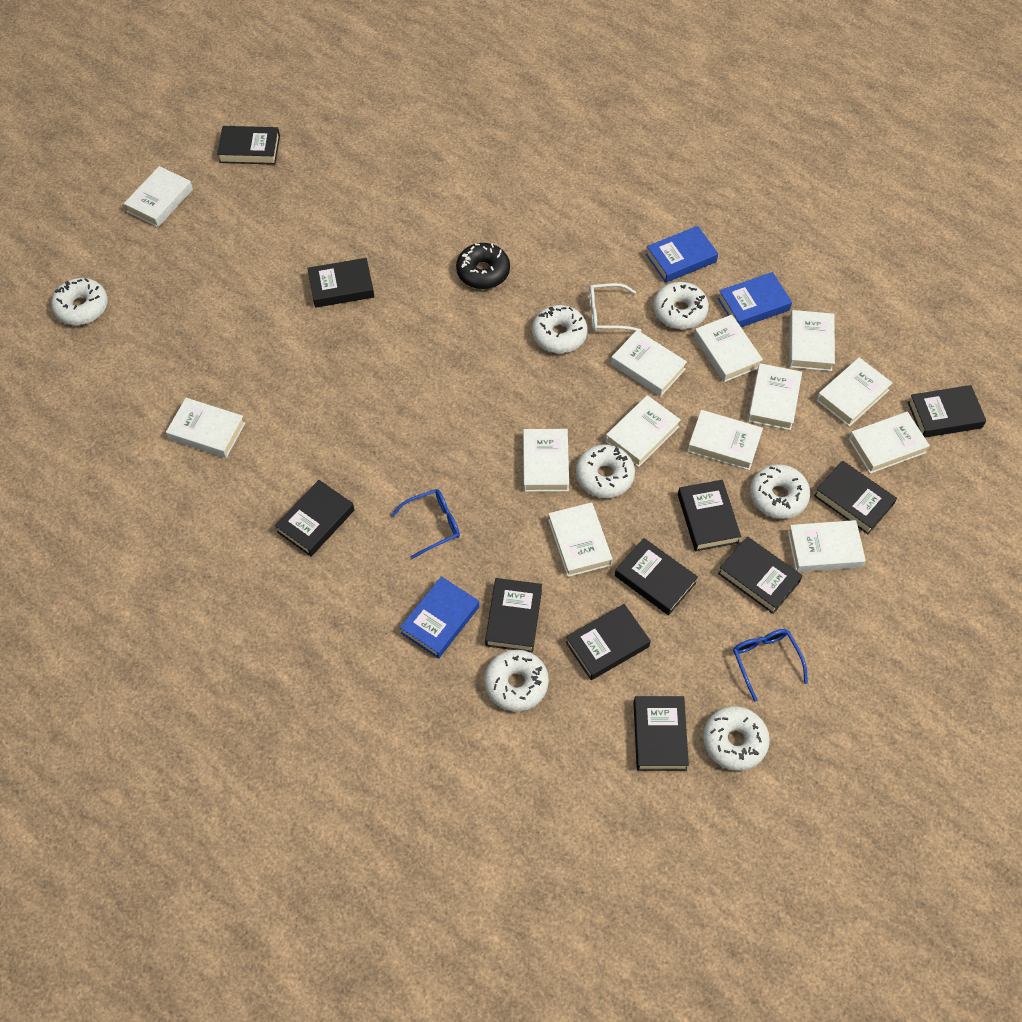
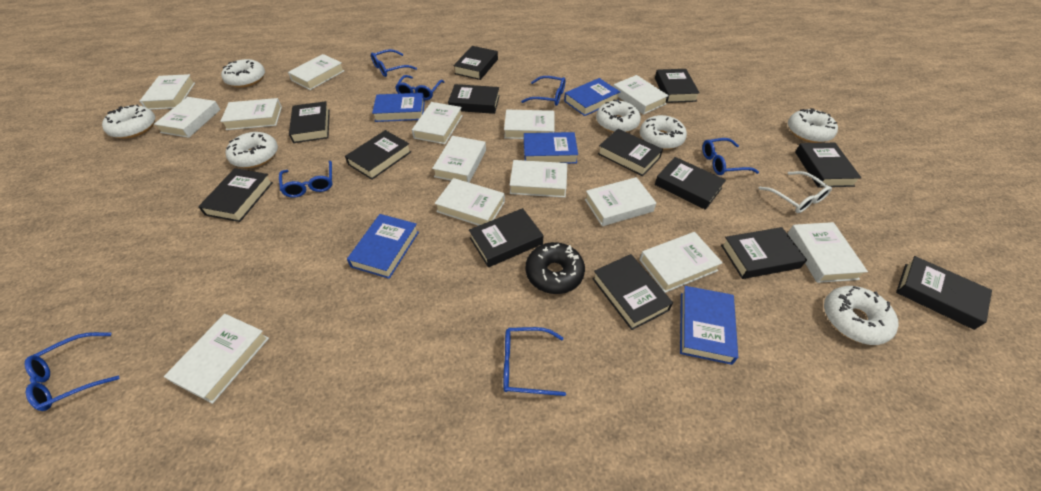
black book: 11 -> 13
blue book: 3 -> 5
blue glasses: 2 -> 7
white book: 13 -> 14

